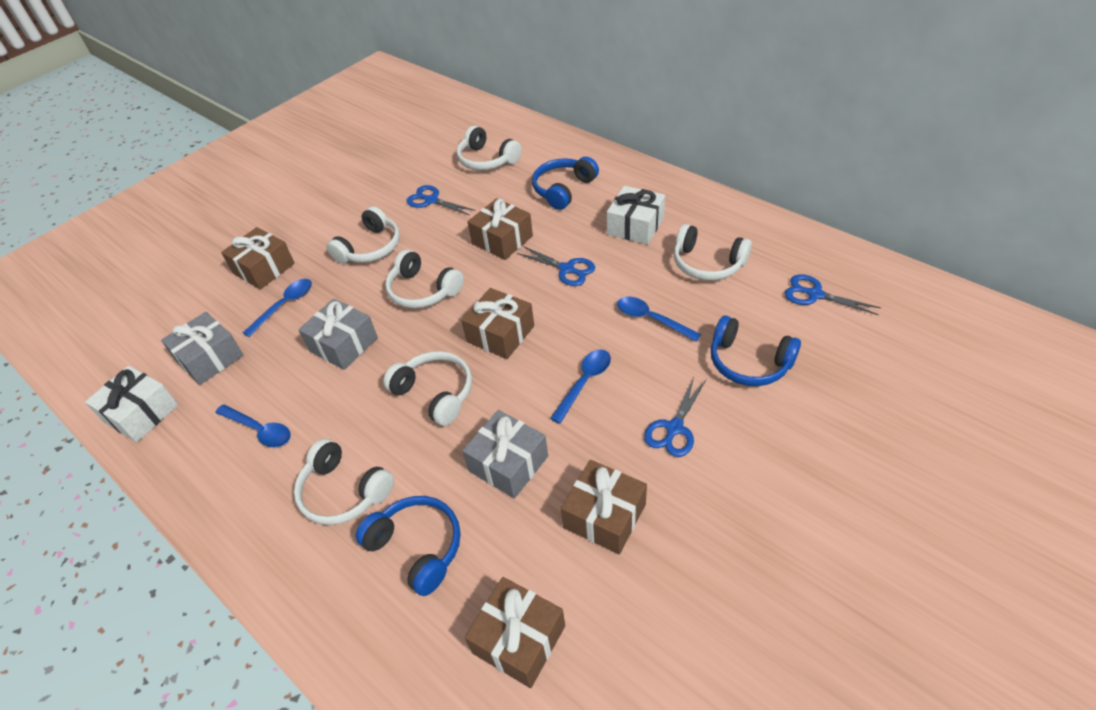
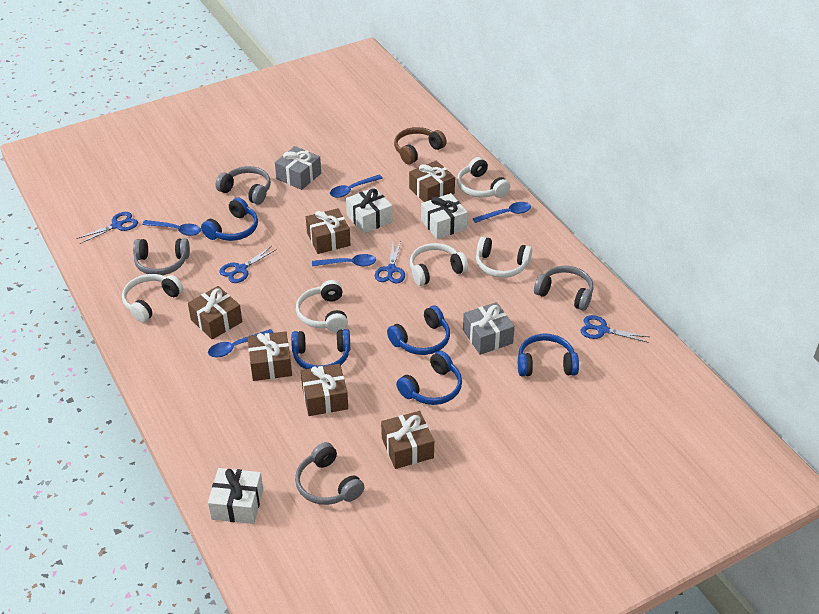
blue headphones: 3 -> 5
blue spoon: 4 -> 5
brown gift: 5 -> 6
brown headphones: 0 -> 1
grey gift: 3 -> 2
grey headphones: 0 -> 4
white gift: 2 -> 3
white headphones: 6 -> 5

